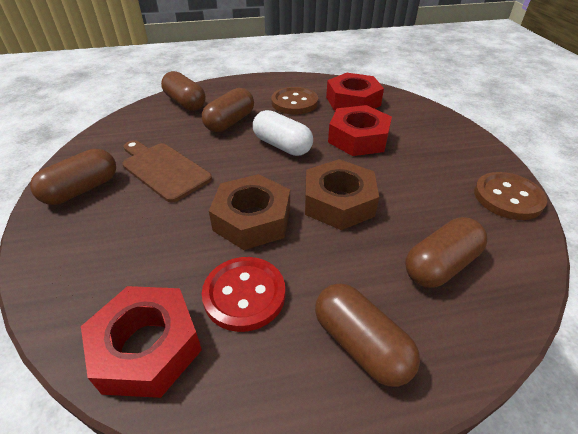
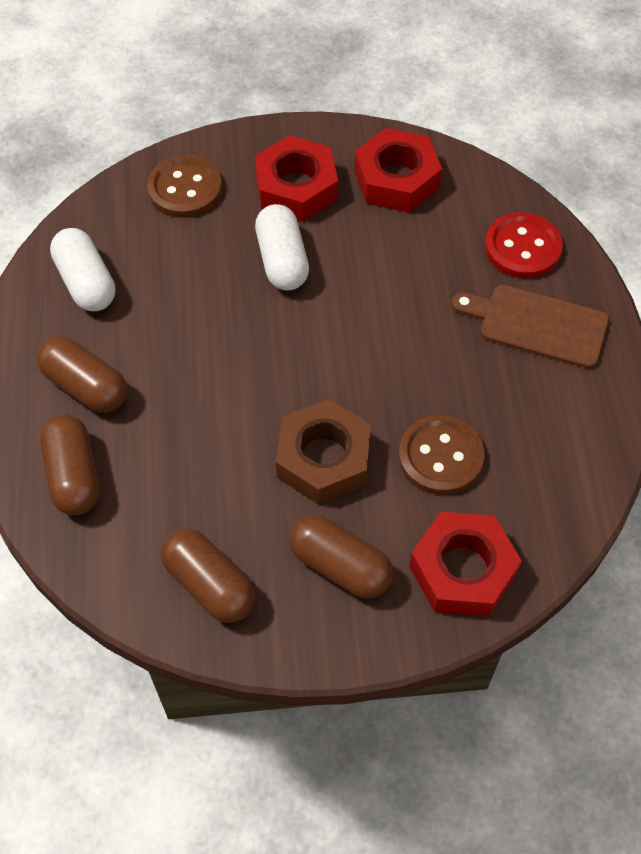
brown capsule: 5 -> 4
brown nut: 2 -> 1
white capsule: 1 -> 2

